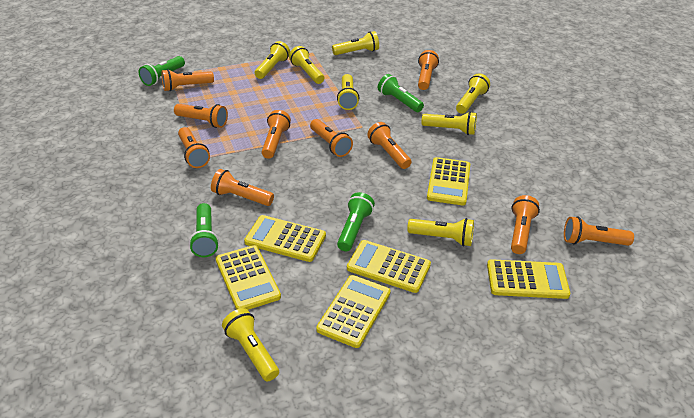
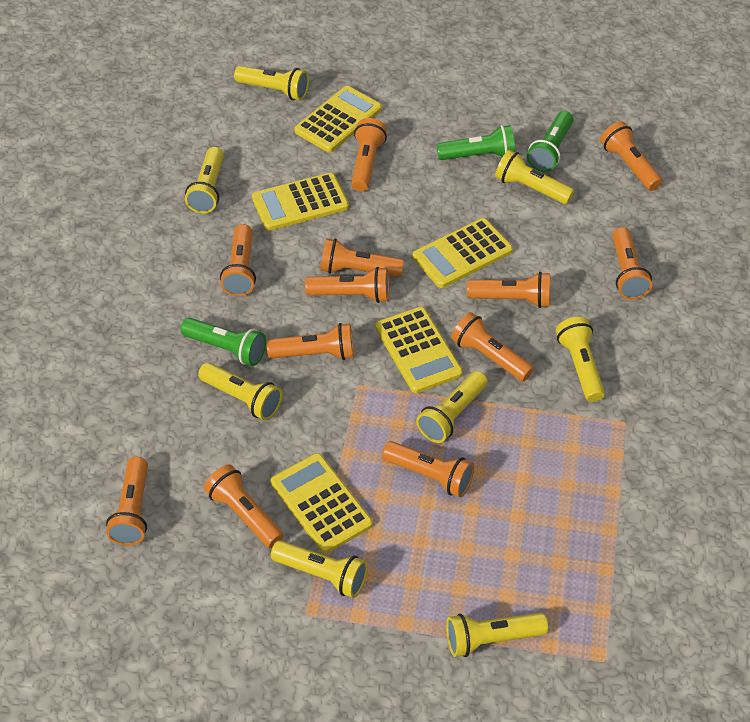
green flashlight: 4 -> 3
orange flashlight: 10 -> 12
yellow calculator: 6 -> 5

